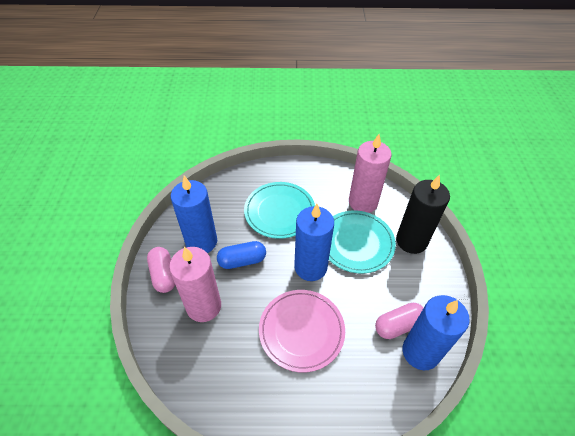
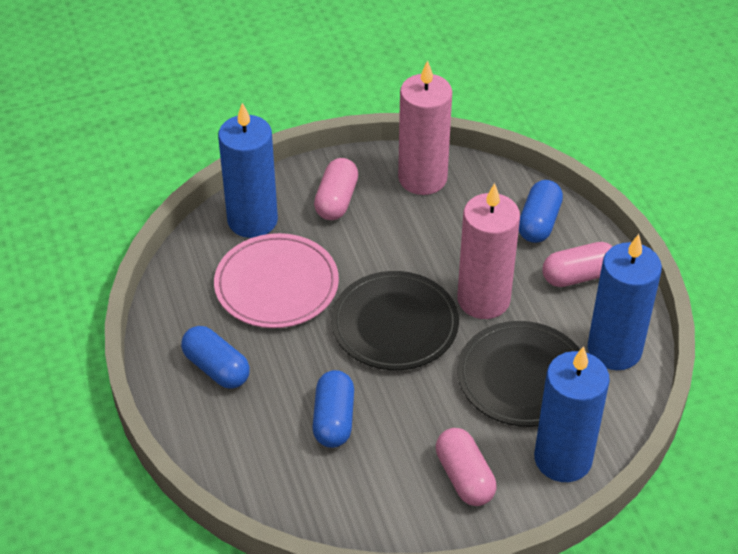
black candle: 1 -> 0
black plate: 0 -> 2
blue capsule: 1 -> 3
pink capsule: 2 -> 3
turquoise plate: 2 -> 0

